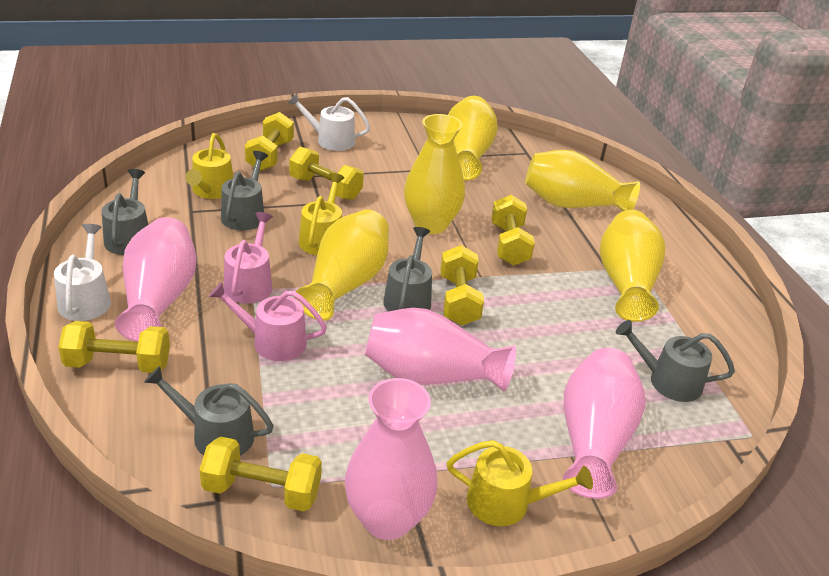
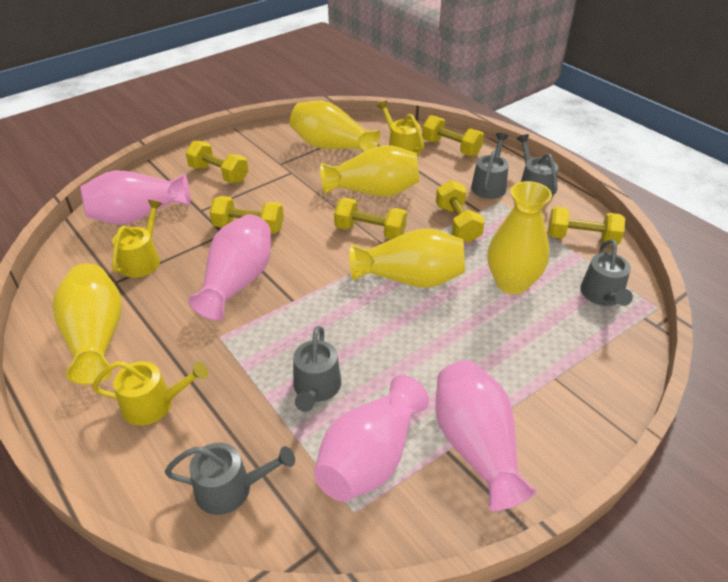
pink watering can: 2 -> 0
white watering can: 2 -> 0

